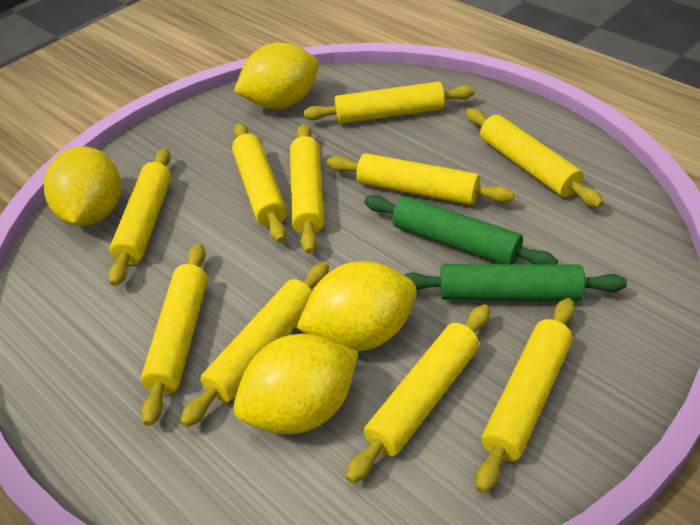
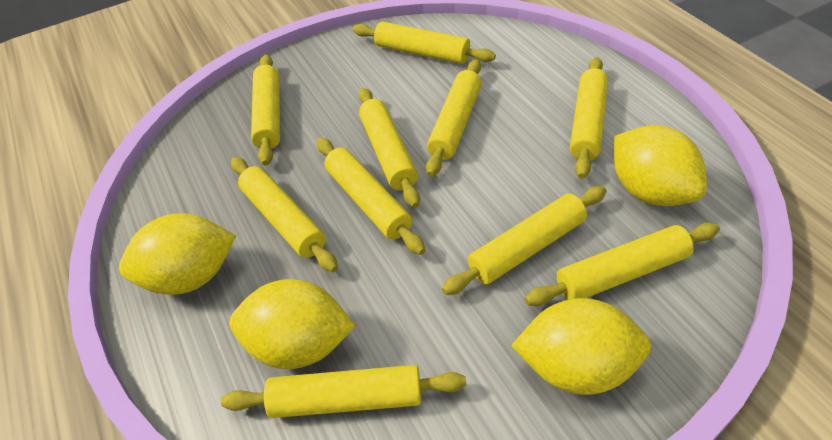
green rolling pin: 2 -> 0

